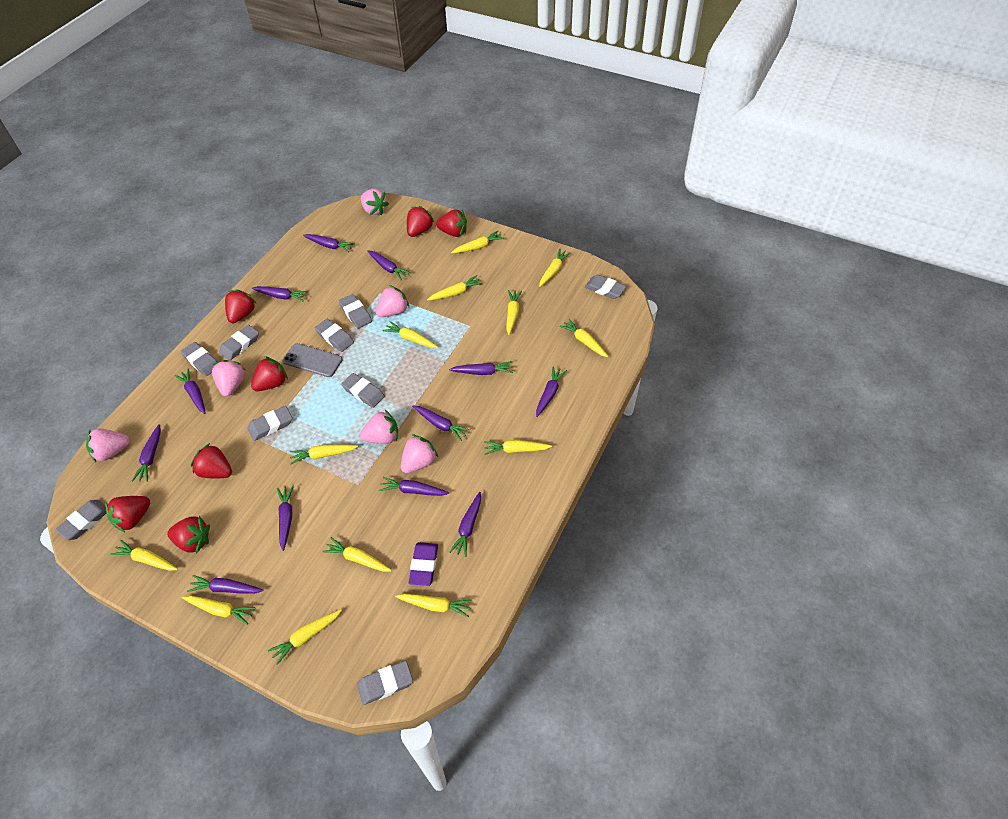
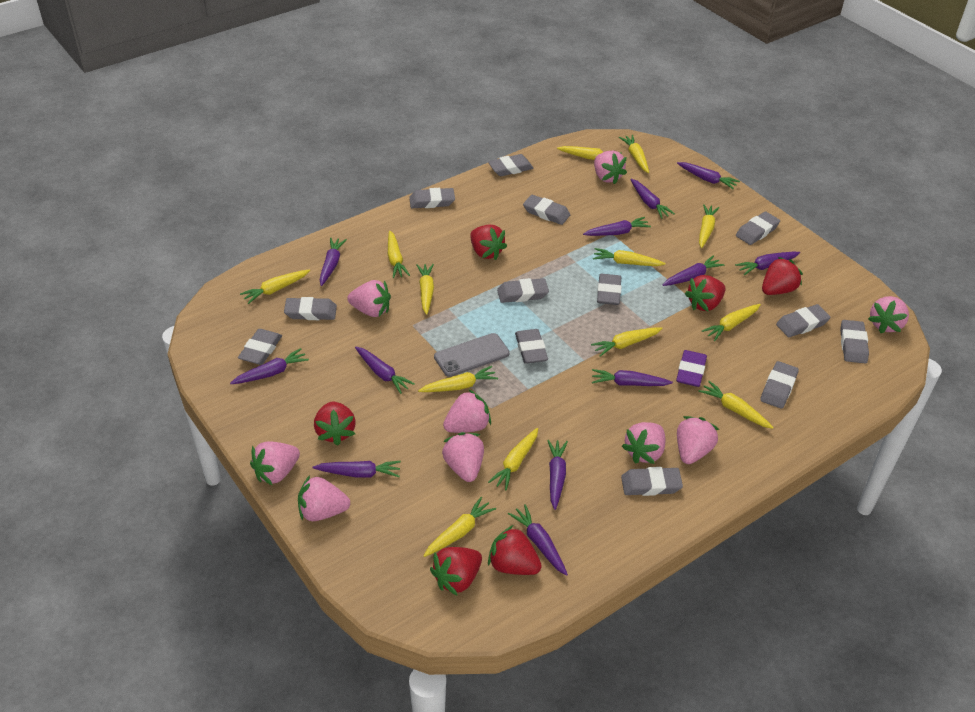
grey eraser: 9 -> 13
pink strawberry: 6 -> 9
red strawberry: 7 -> 6

